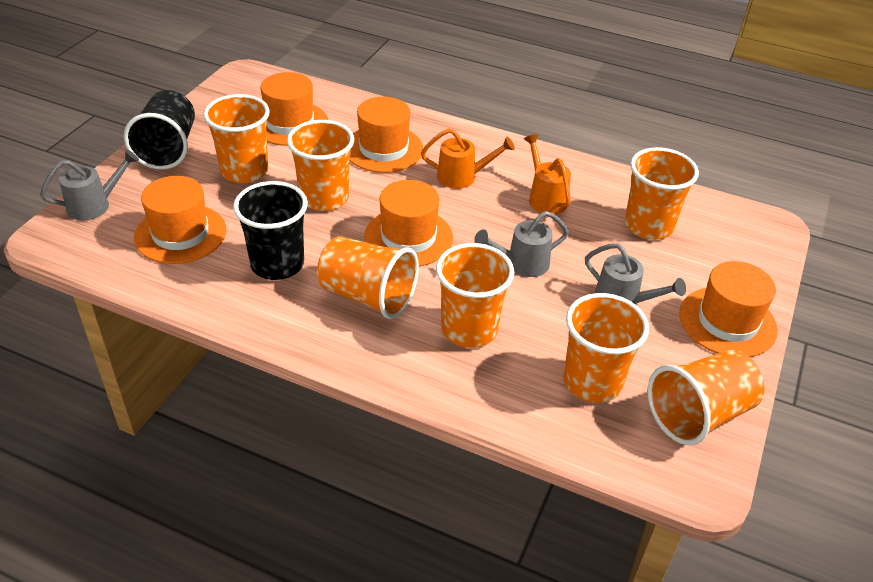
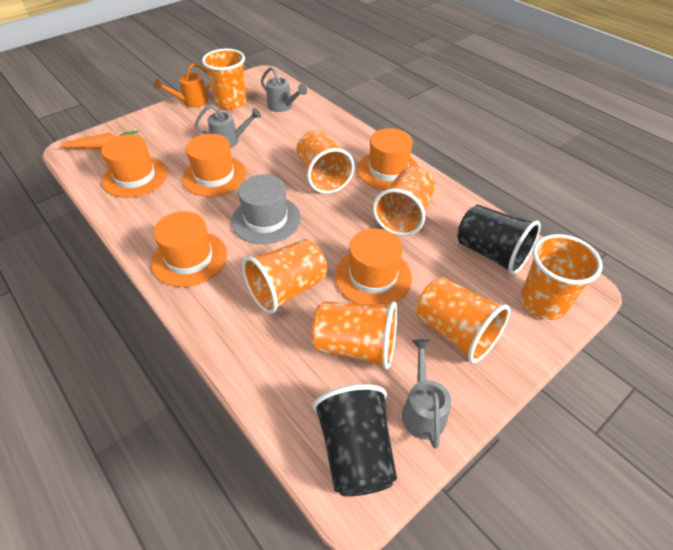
grey hat: 0 -> 1
orange carrot: 0 -> 1
orange watering can: 2 -> 1

